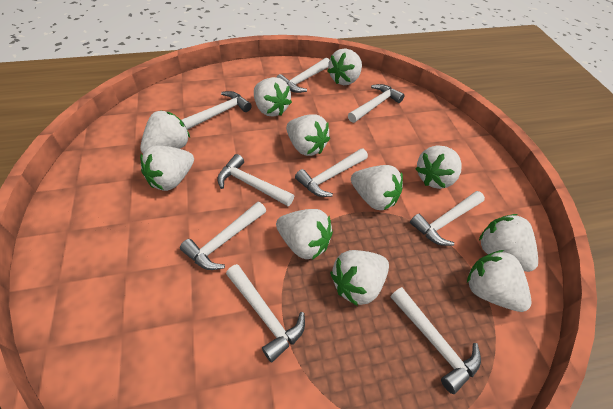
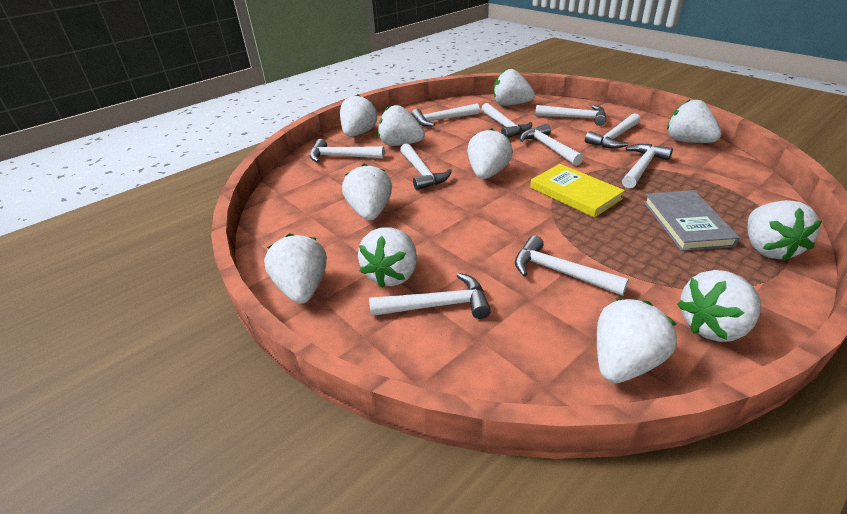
grey book: 0 -> 1
white hammer: 9 -> 10
yellow book: 0 -> 1

